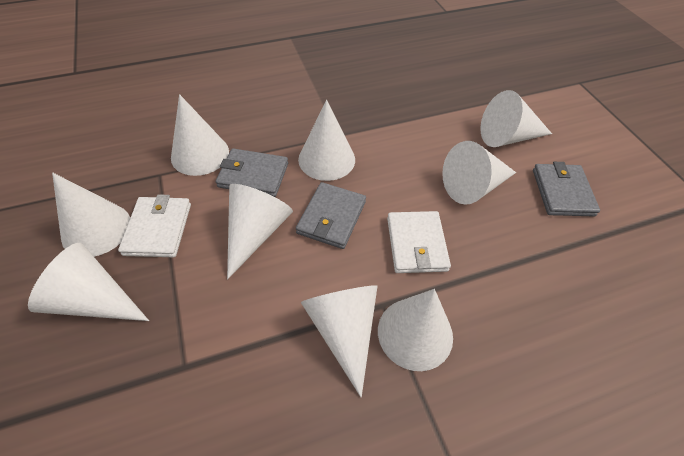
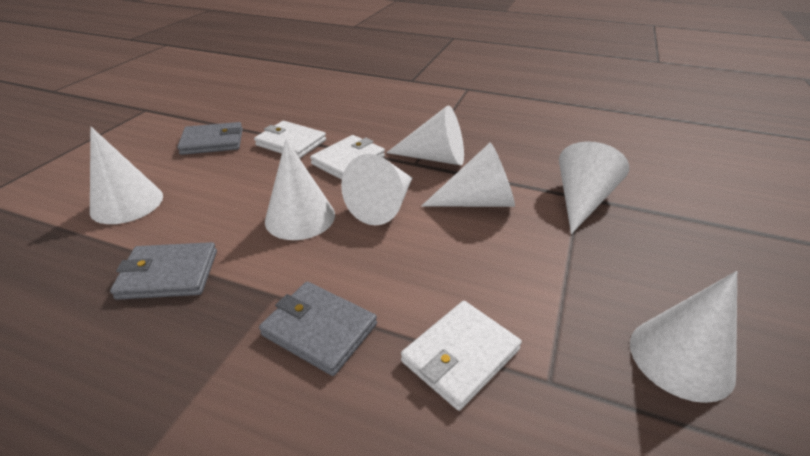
white cone: 9 -> 7
white wallet: 2 -> 3

